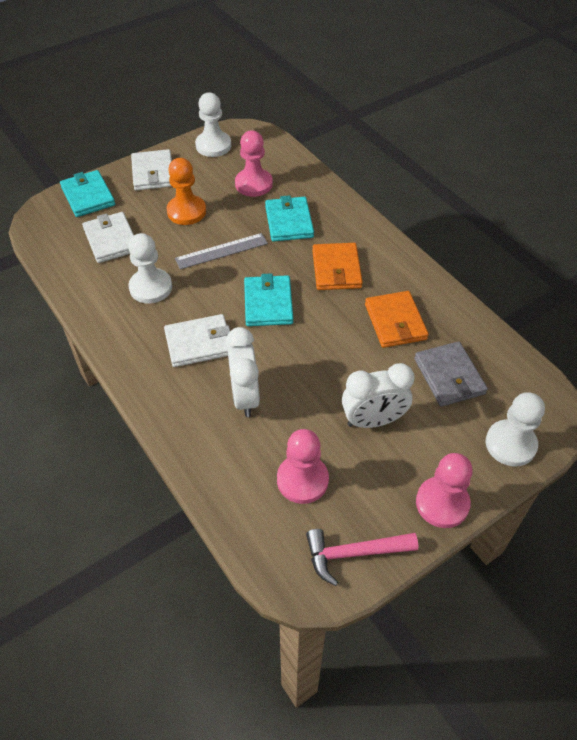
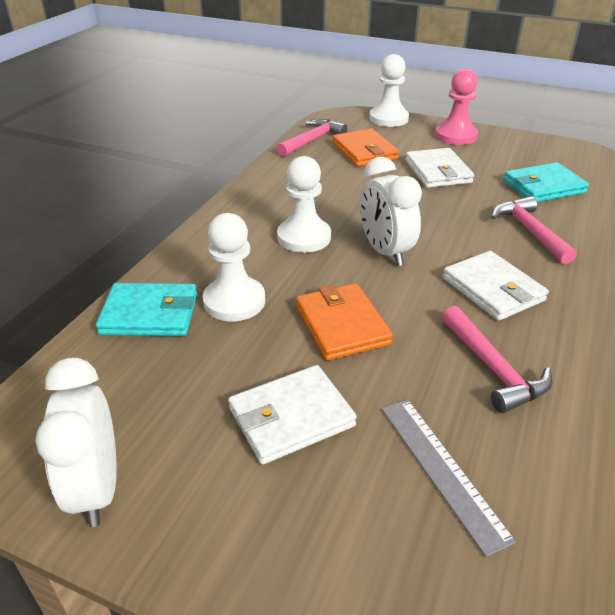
grey wallet: 1 -> 0
orange pawn: 1 -> 0
pink hammer: 1 -> 3
pink pawn: 3 -> 1
turquoise wallet: 3 -> 2

